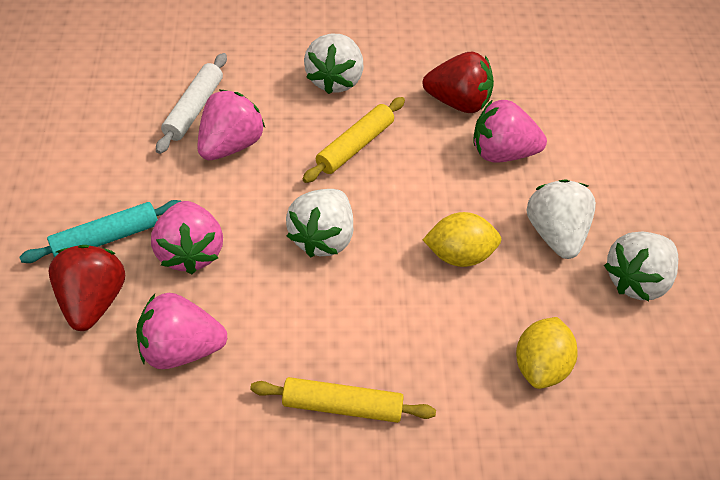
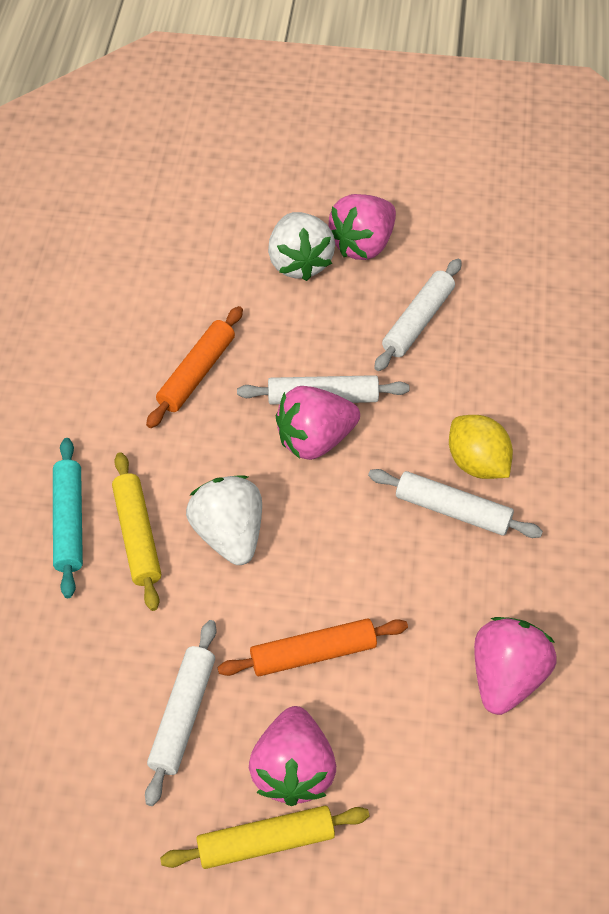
orange rolling pin: 0 -> 2
red strawberry: 2 -> 0
white rolling pin: 1 -> 4
white strawberry: 4 -> 2
yellow lemon: 2 -> 1

